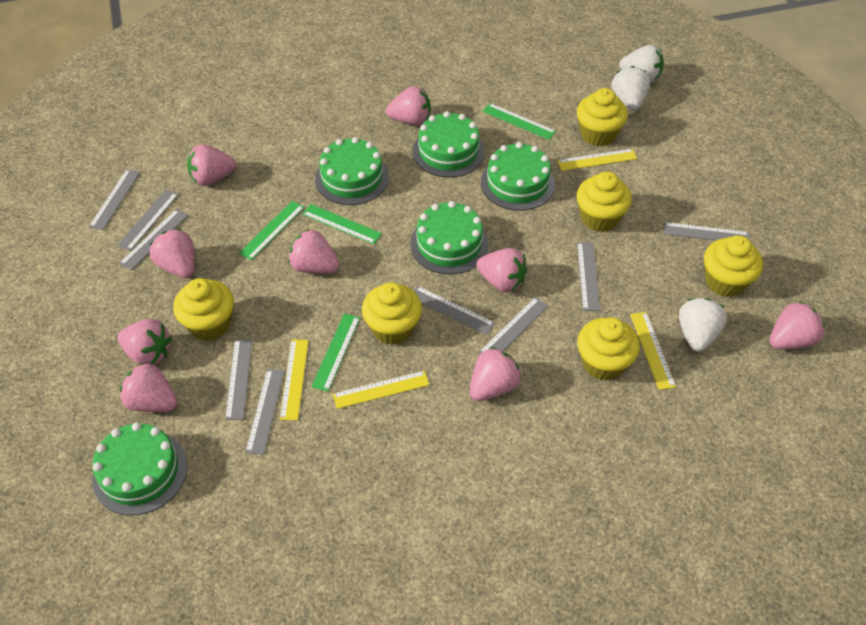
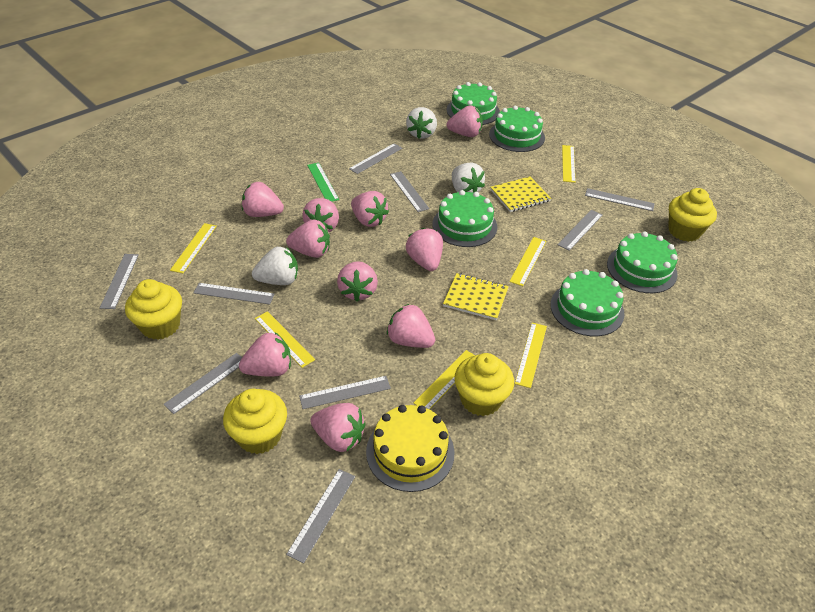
green ruler: 4 -> 1
pink strawberry: 9 -> 10
yellow cake: 0 -> 1
yellow cupcake: 6 -> 4
yellow notebook: 0 -> 2
yellow ruler: 4 -> 6

